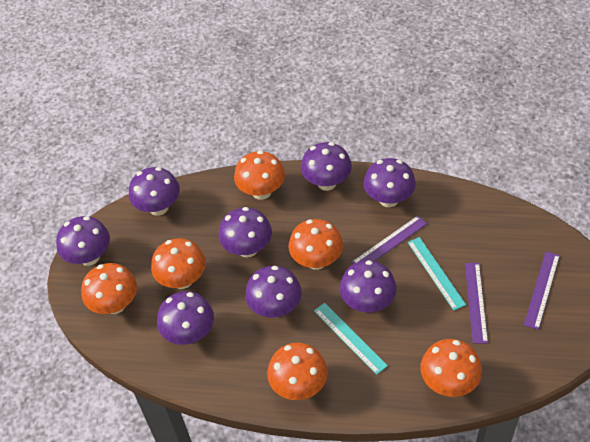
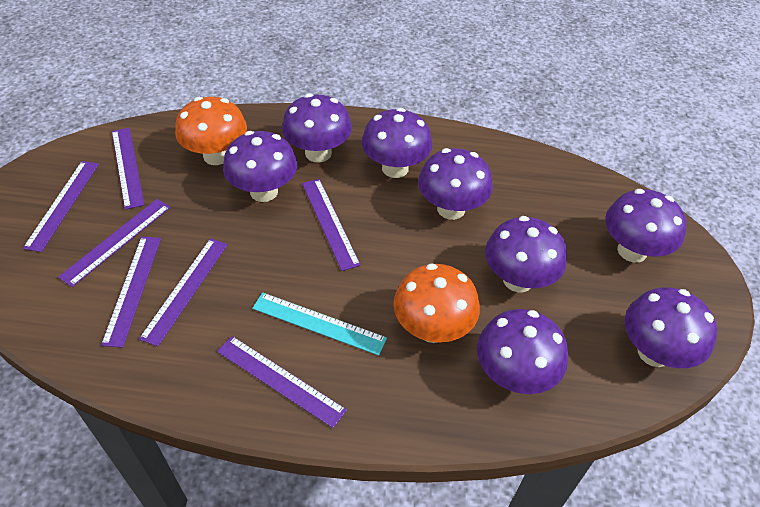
orange mushroom: 6 -> 2
purple ruler: 3 -> 7
turquoise ruler: 2 -> 1

